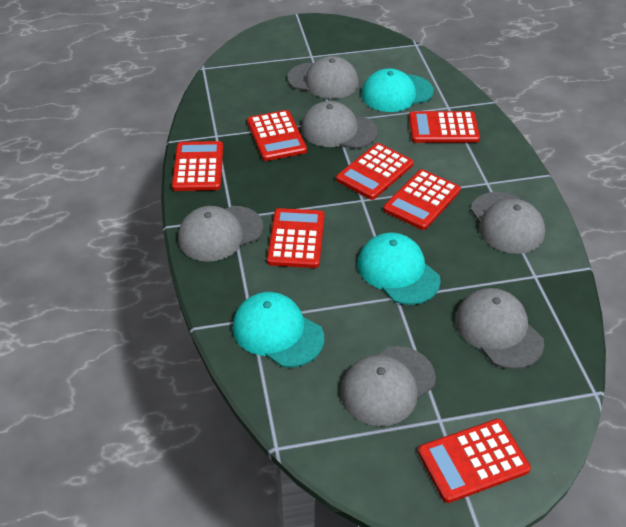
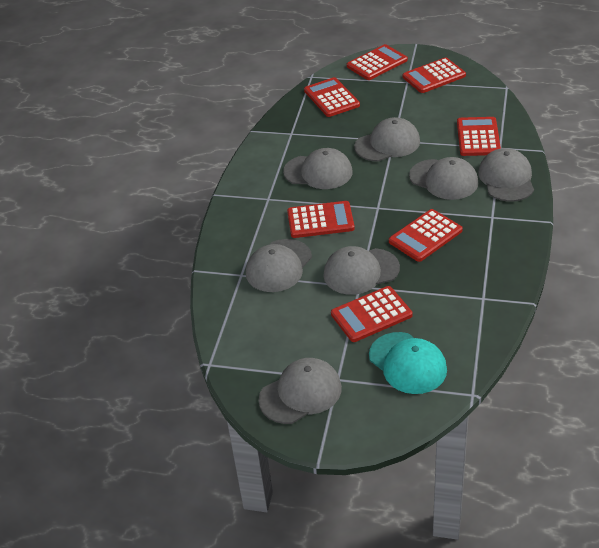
grey cap: 6 -> 7
turquoise cap: 3 -> 1

